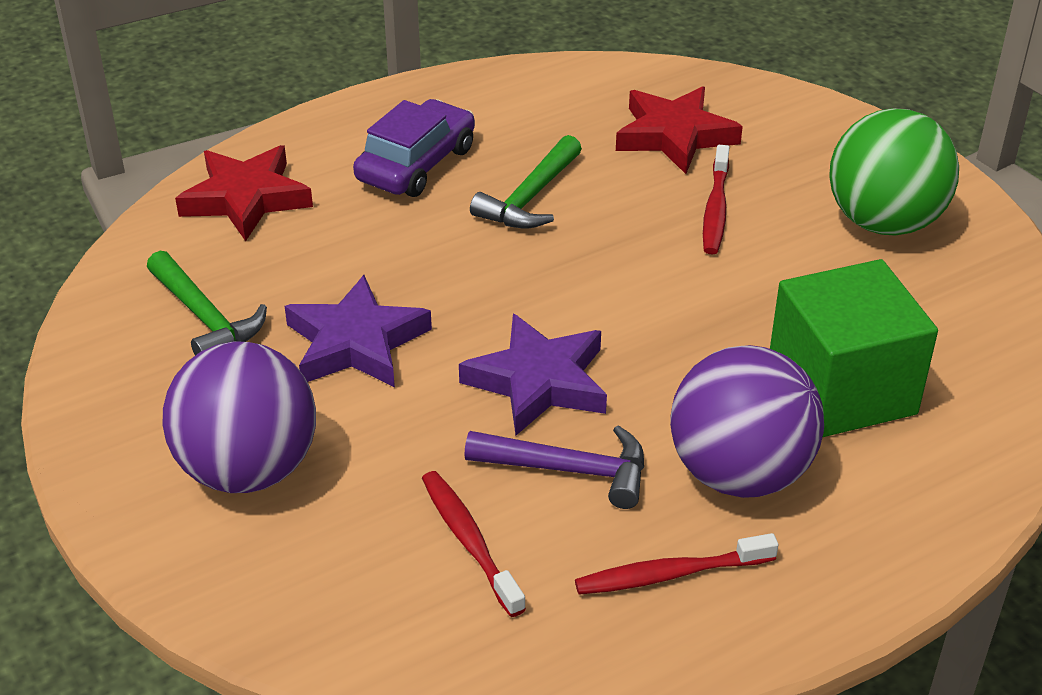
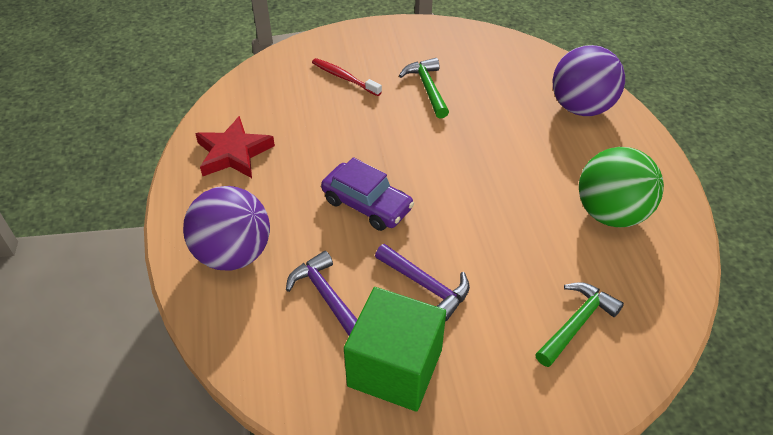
purple hammer: 1 -> 2
purple star: 2 -> 0
red star: 2 -> 1
red toothbrush: 3 -> 1

